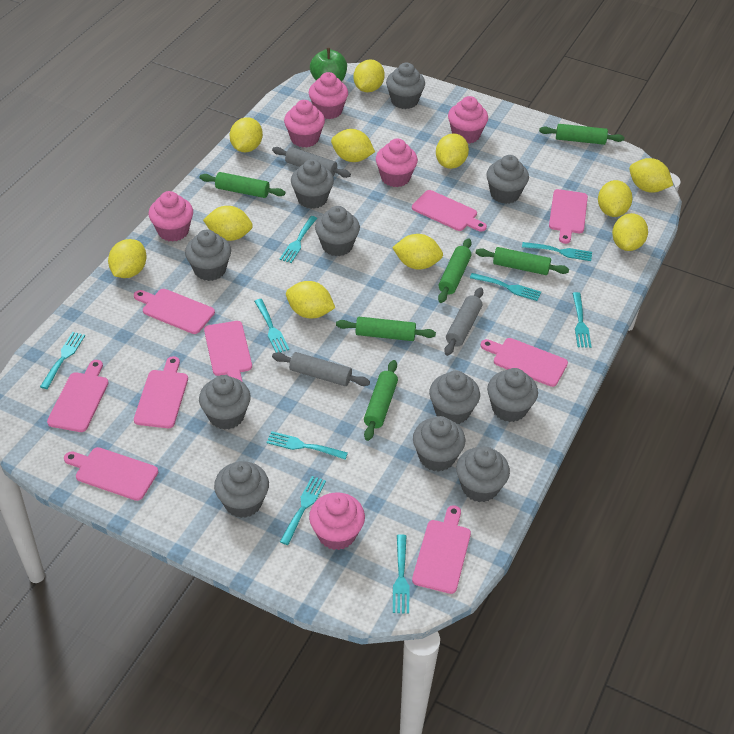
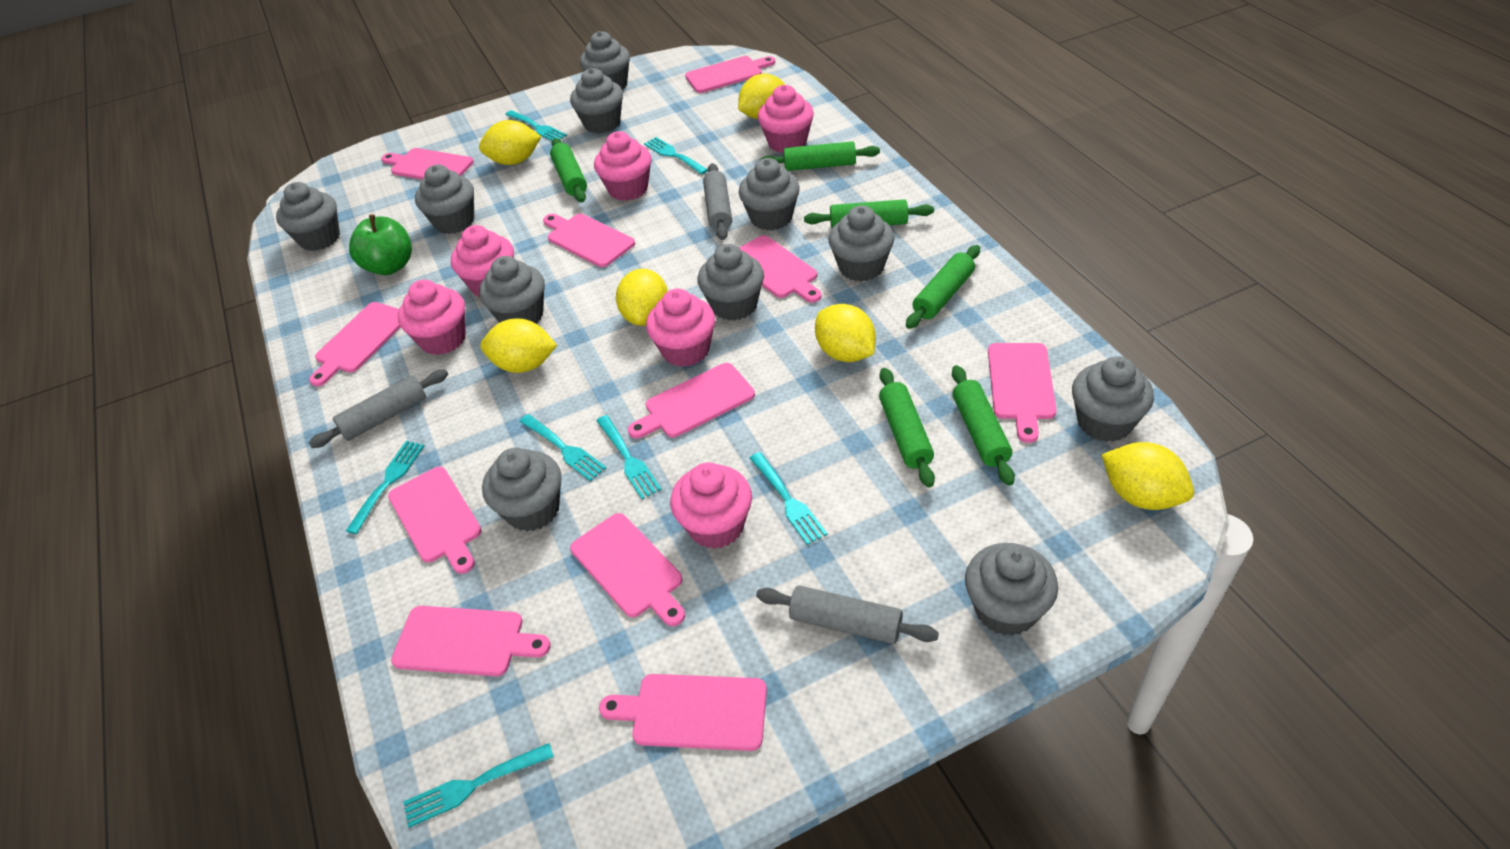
pink cutting board: 9 -> 11
turquoise fork: 9 -> 7
yellow lemon: 11 -> 6

